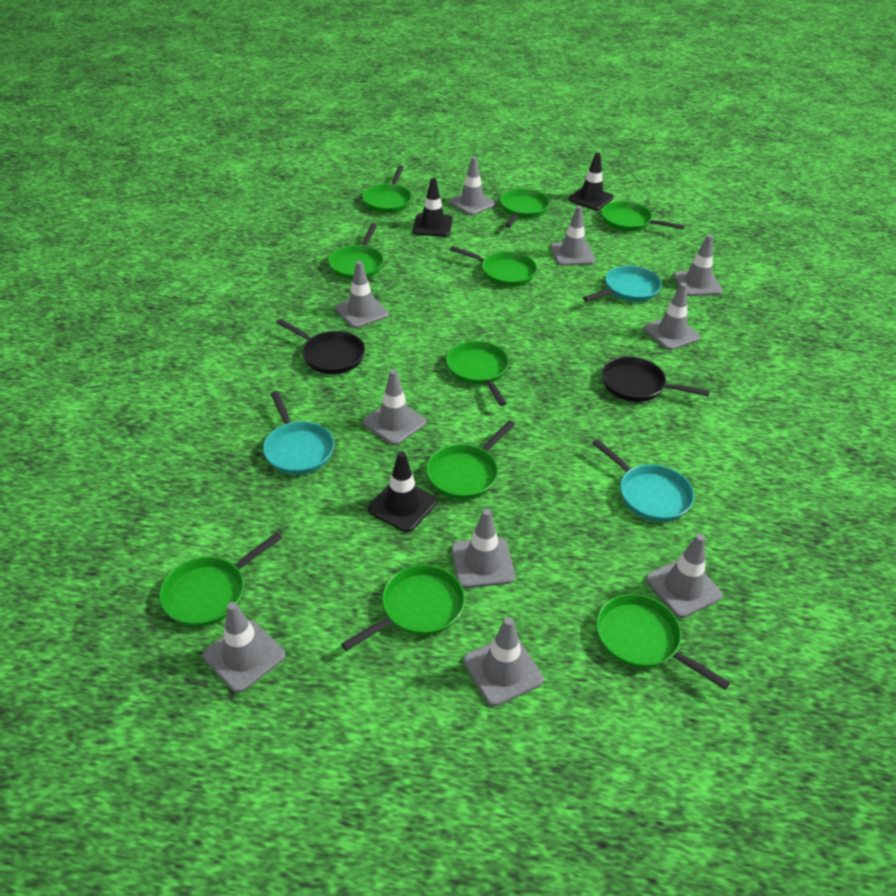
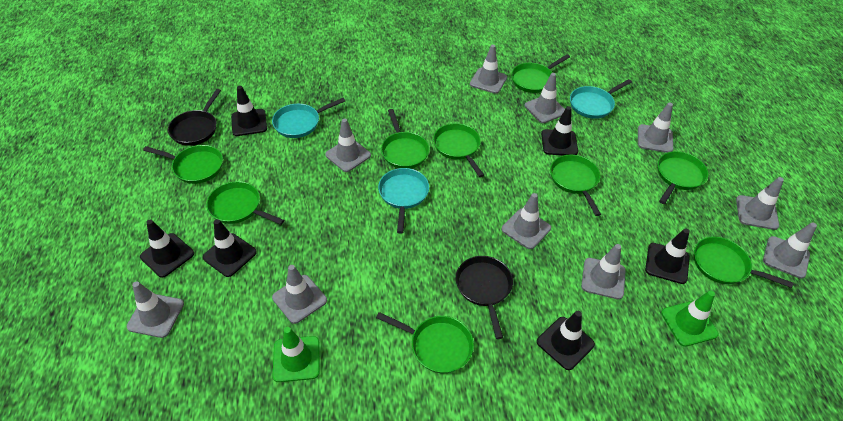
black traffic cone: 3 -> 6
green pan: 10 -> 9
green traffic cone: 0 -> 2

